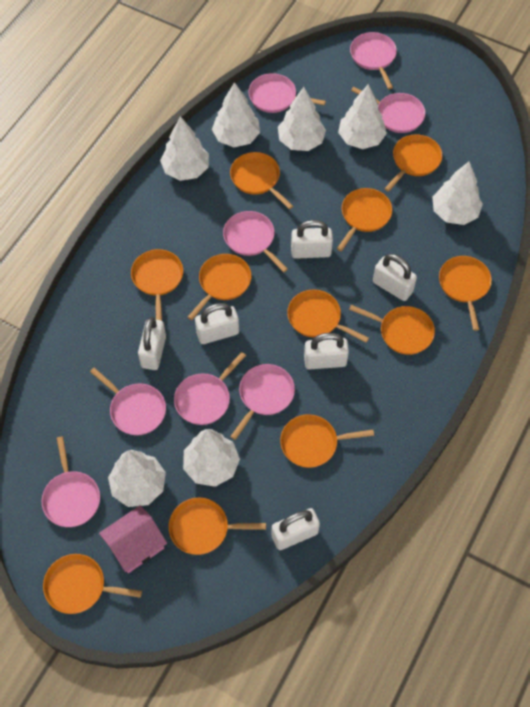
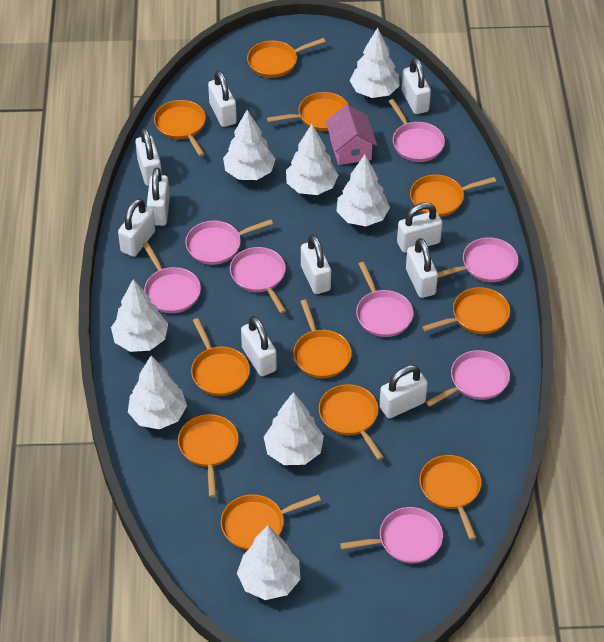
white padlock: 6 -> 10
white tree: 7 -> 8

